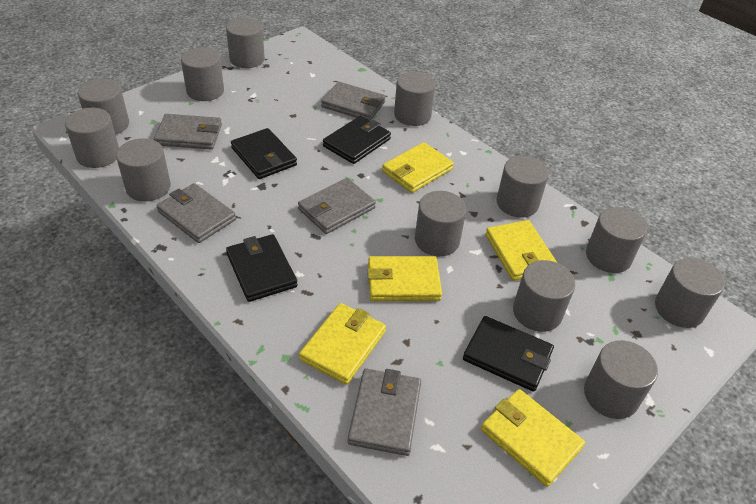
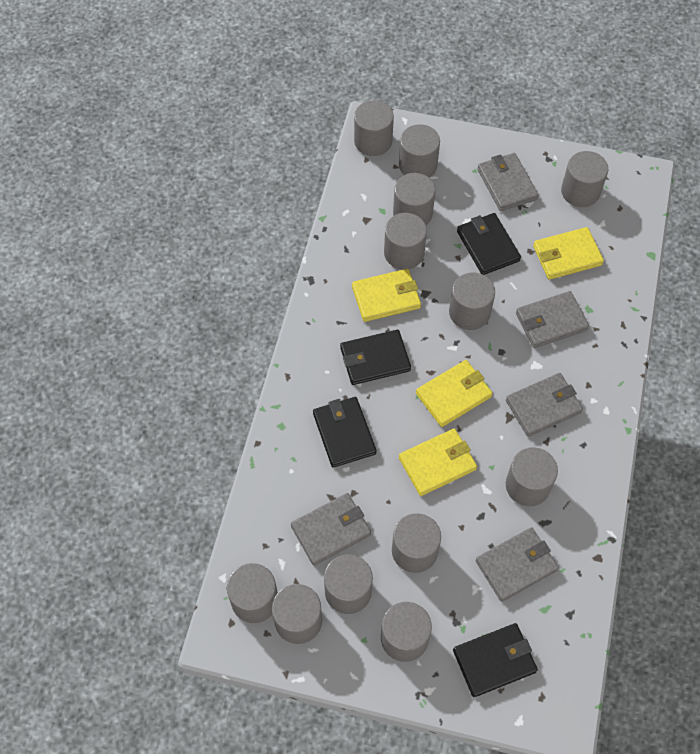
yellow wallet: 5 -> 4

